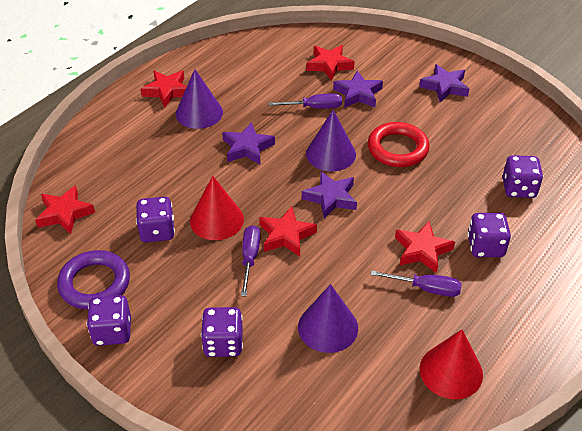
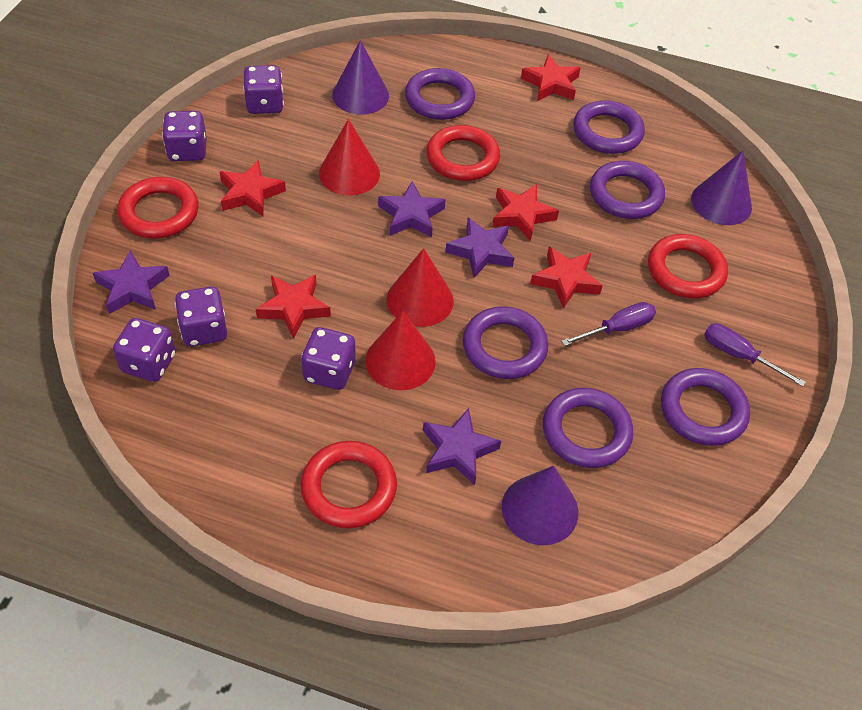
purple ring: 1 -> 6
purple screwdriver: 3 -> 2
red cone: 2 -> 3
red ring: 1 -> 4

